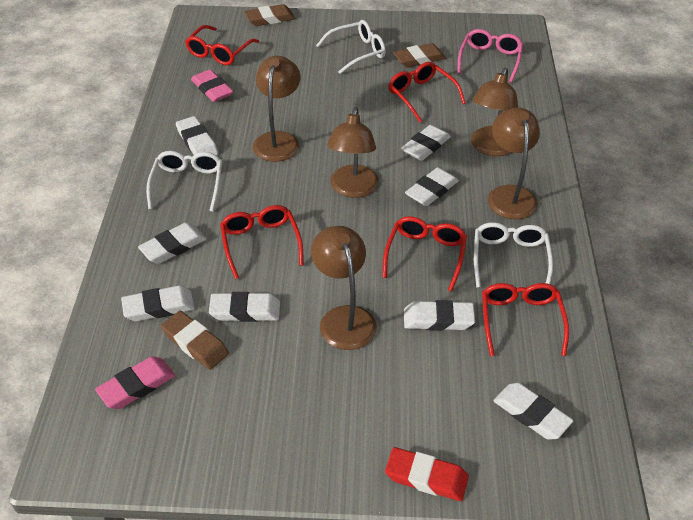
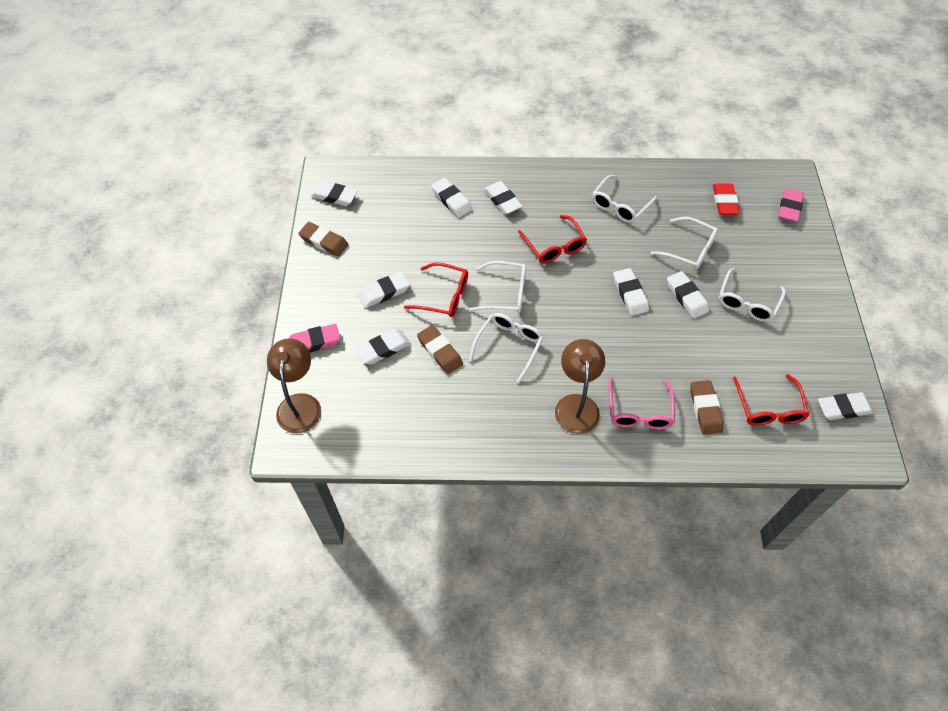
brown lamp: 5 -> 2
red glasses: 5 -> 3
white glasses: 3 -> 5

